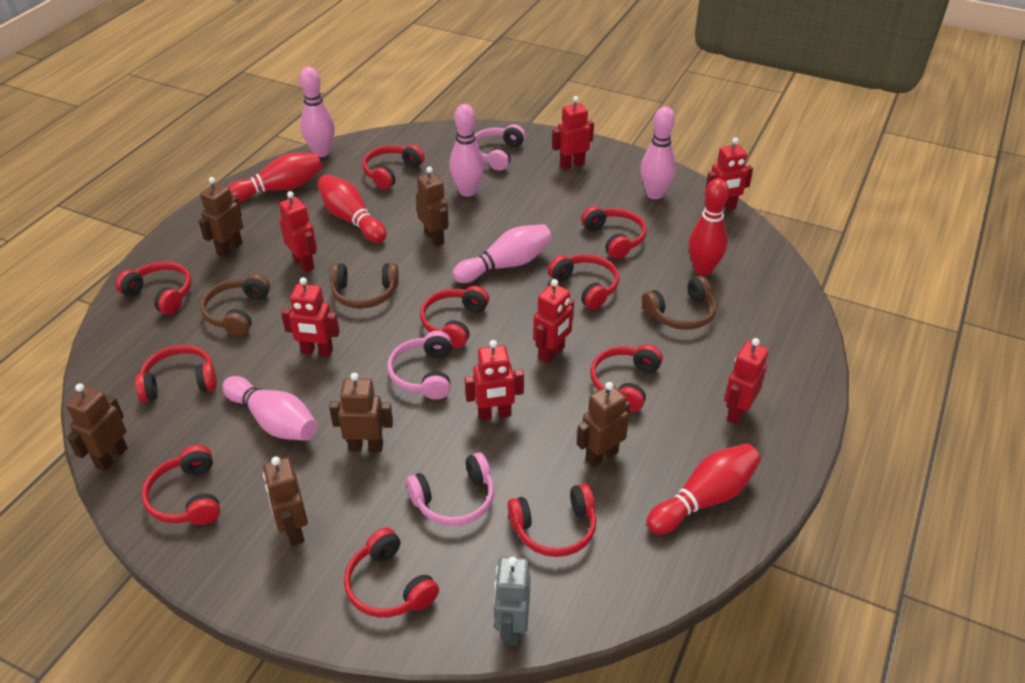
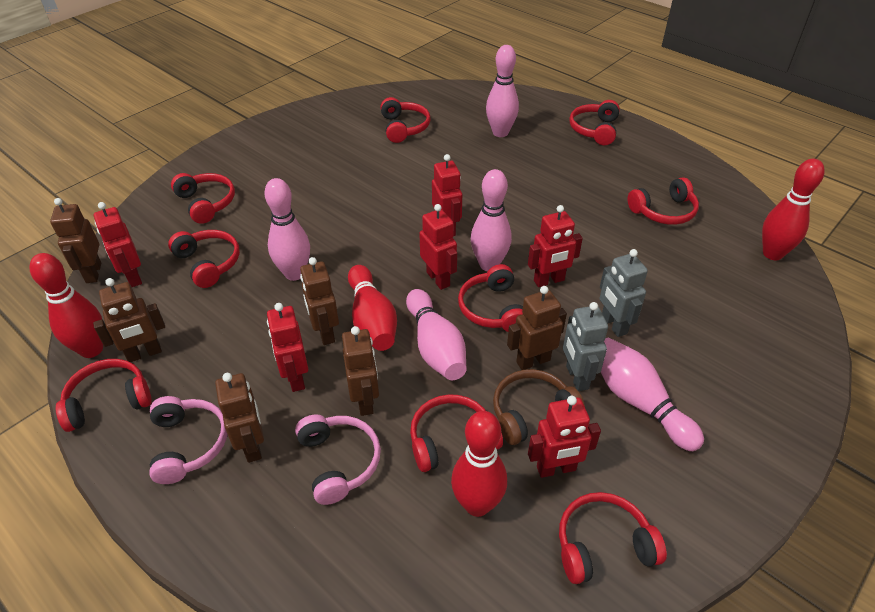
brown headphones: 3 -> 1
grey robot: 1 -> 2
pink headphones: 3 -> 2
red headphones: 10 -> 9
red robot: 7 -> 6

